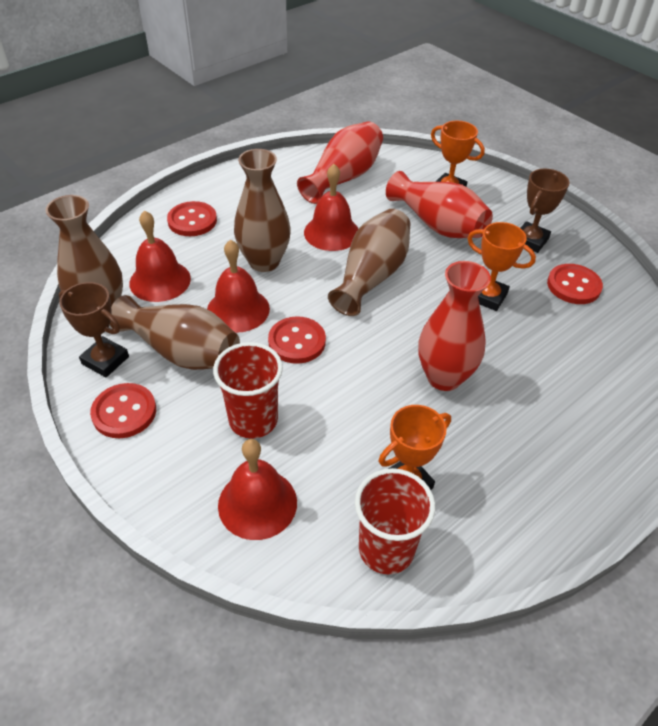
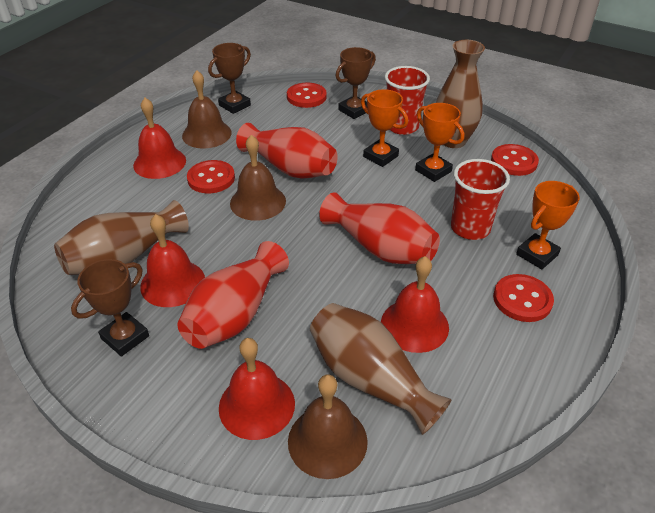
brown bell: 0 -> 3
brown trophy: 2 -> 3
brown vase: 4 -> 3

